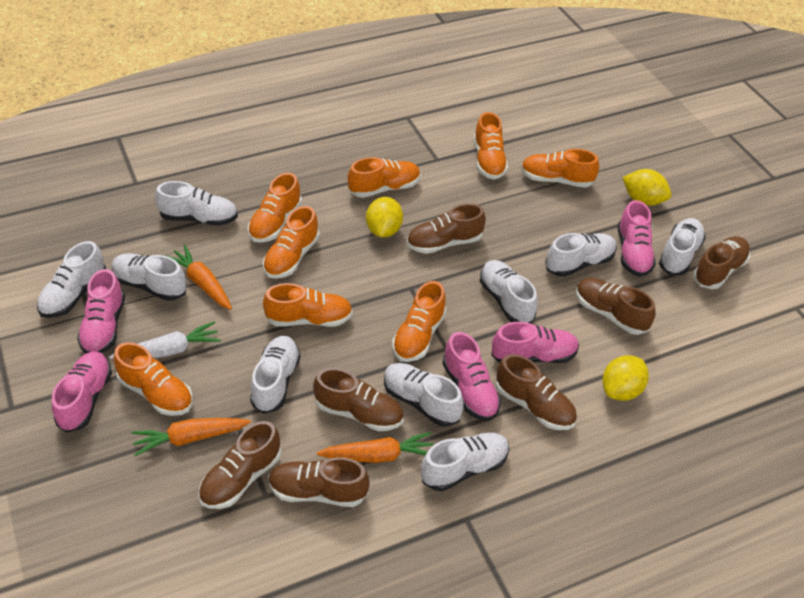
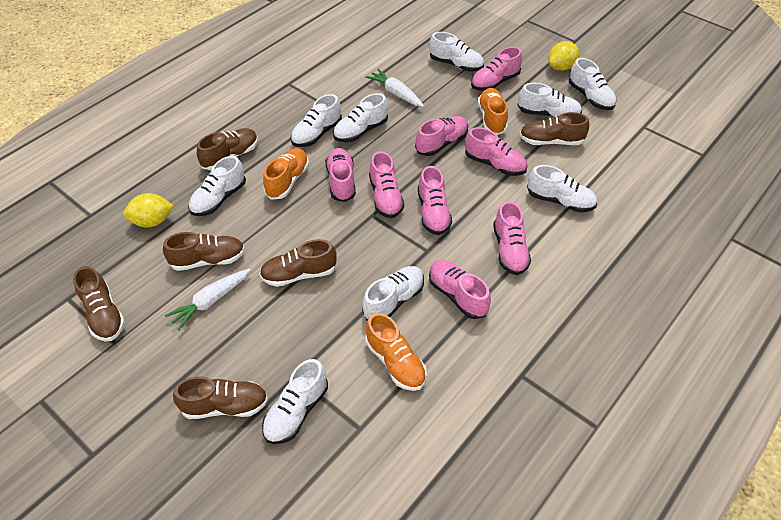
brown shoe: 7 -> 6
orange carrot: 3 -> 0
orange shoe: 8 -> 3
pink shoe: 5 -> 8
white carrot: 1 -> 2
yellow lemon: 3 -> 2

